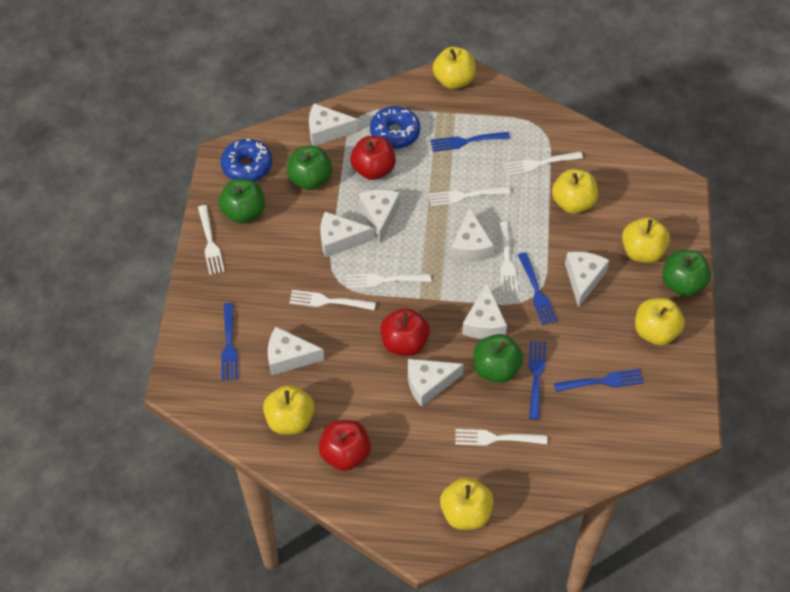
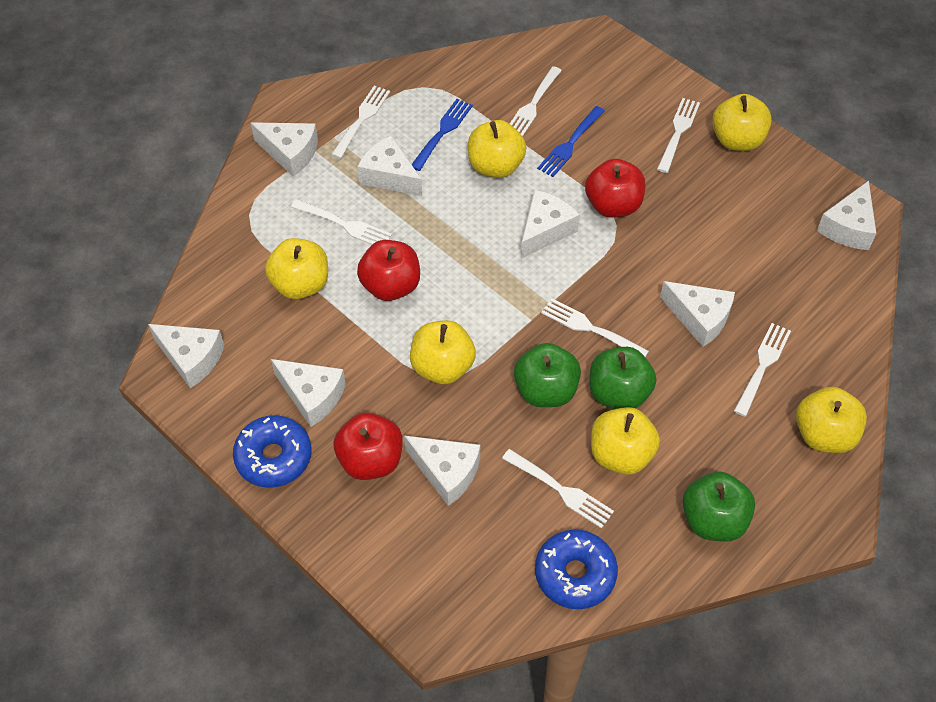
blue fork: 5 -> 2
green apple: 4 -> 3

